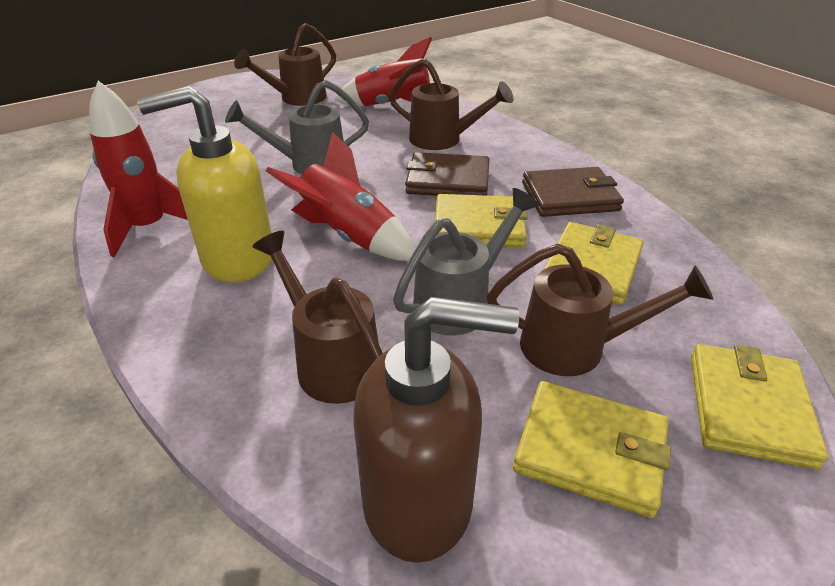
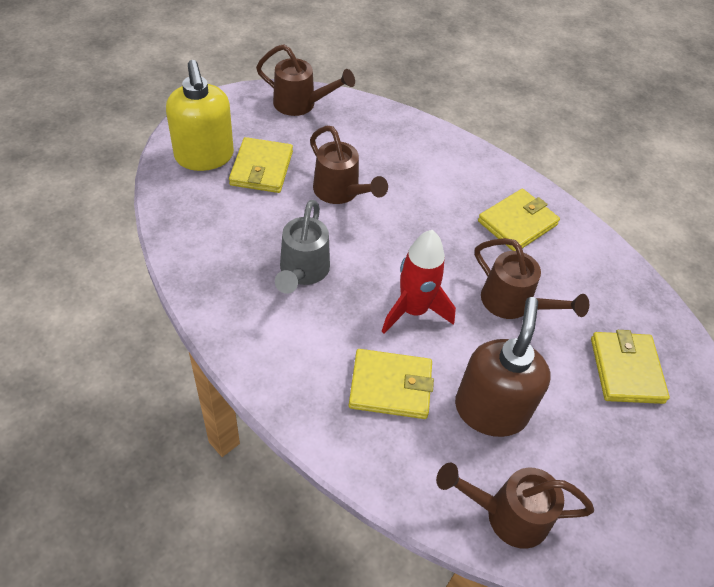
brown wallet: 2 -> 0
grey watering can: 2 -> 1
red rocket: 3 -> 1

